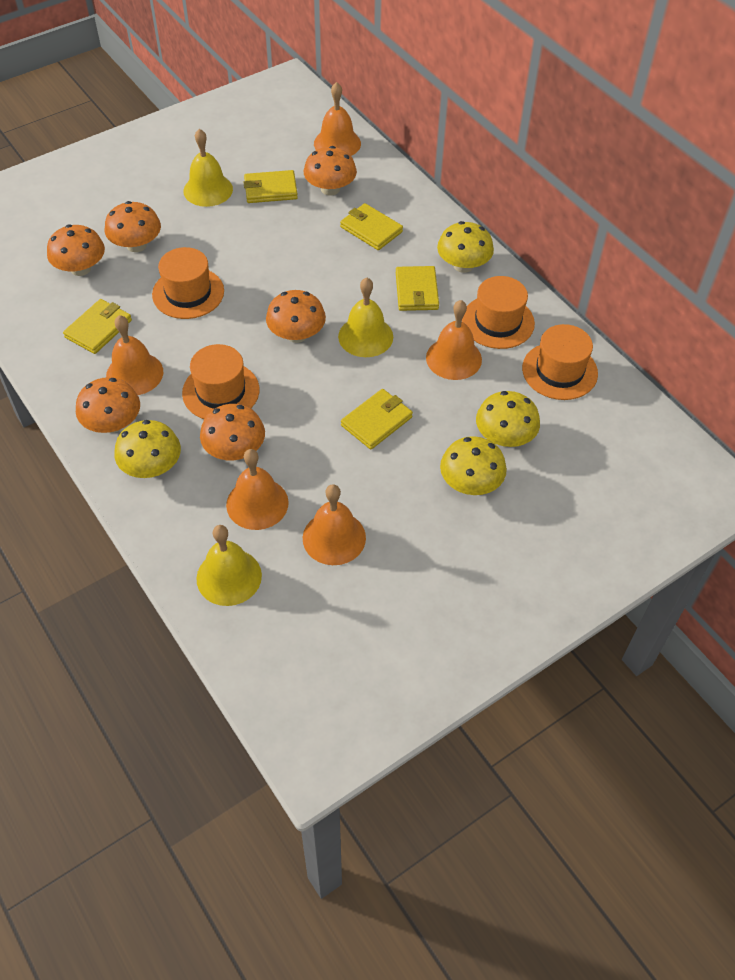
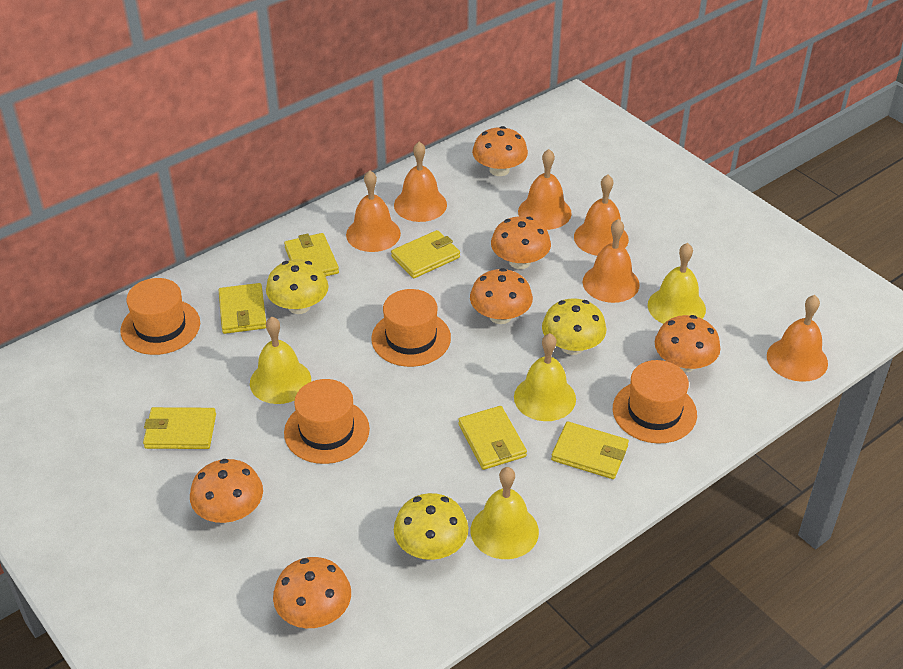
orange bell: 5 -> 6
yellow bell: 3 -> 4
yellow mushroom: 4 -> 3
yellow wallet: 5 -> 6

